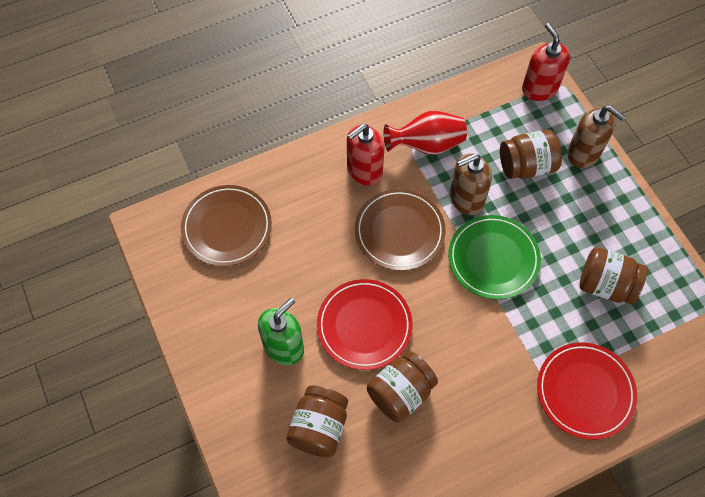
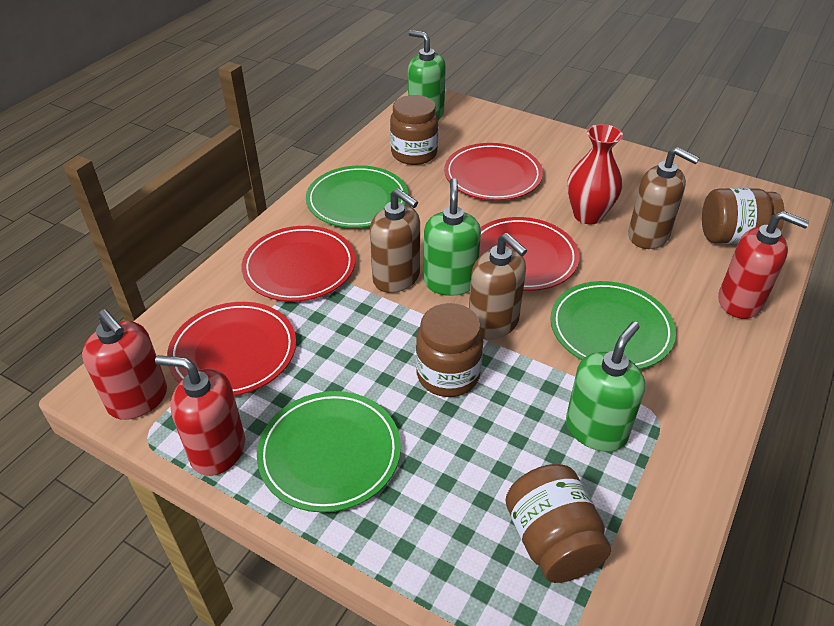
brown plate: 2 -> 0
brown soap dispenser: 2 -> 3
green plate: 1 -> 3
green soap dispenser: 1 -> 3
red plate: 2 -> 4
red soap dispenser: 2 -> 3

